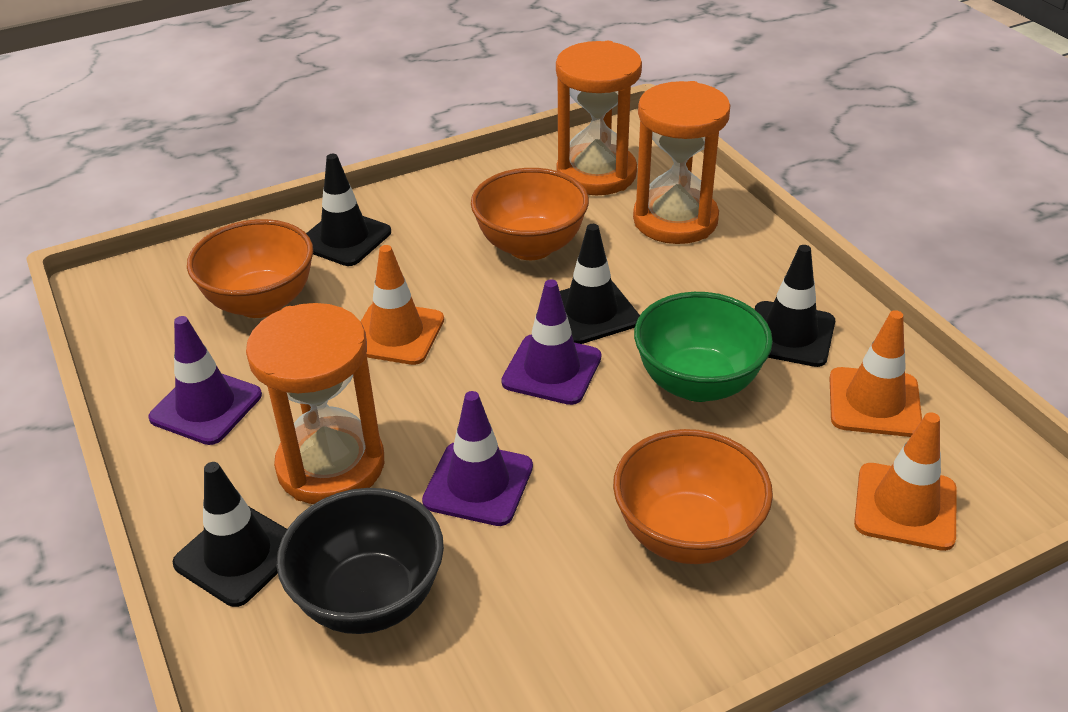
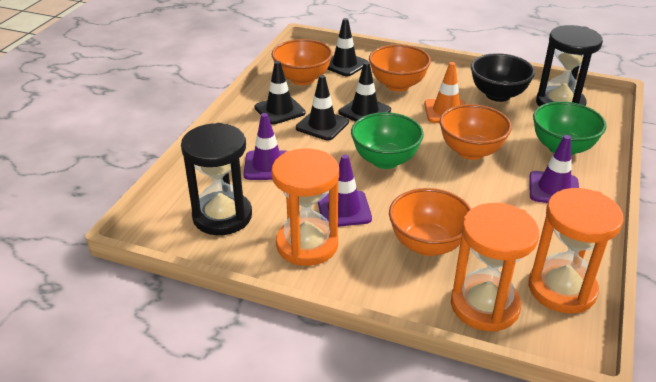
black hourglass: 0 -> 2
green bowl: 1 -> 2
orange bowl: 3 -> 4
orange traffic cone: 3 -> 1

